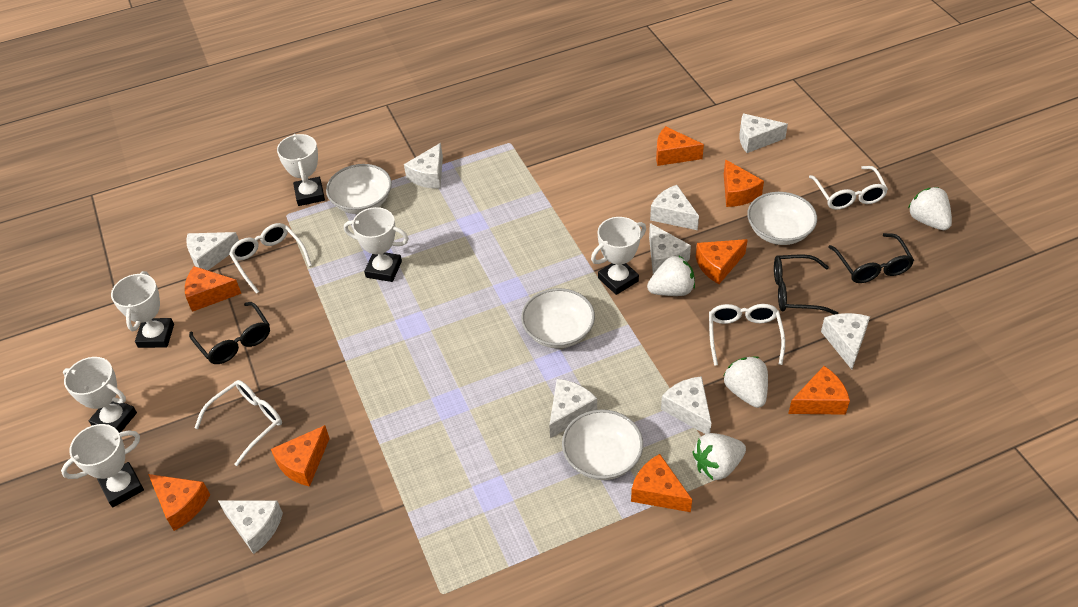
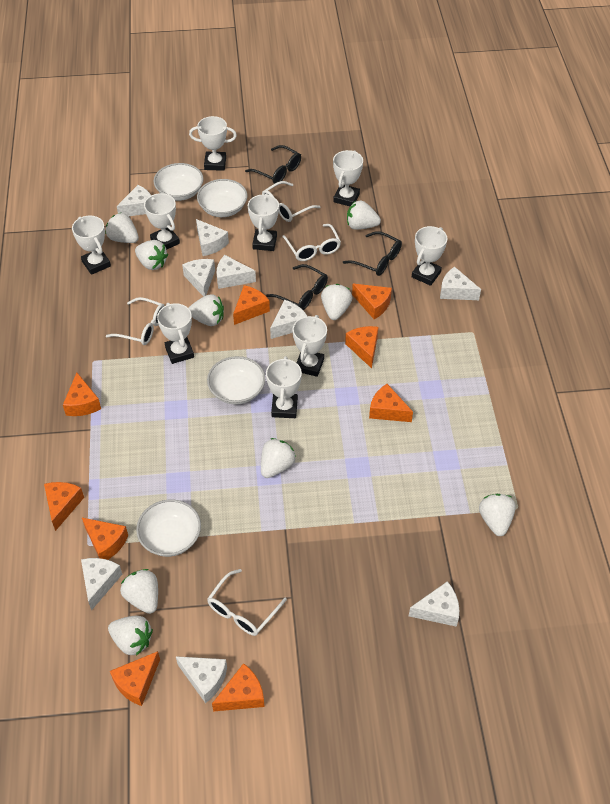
orange cheese: 8 -> 9
white strawberry: 4 -> 9
white trophy: 6 -> 9

